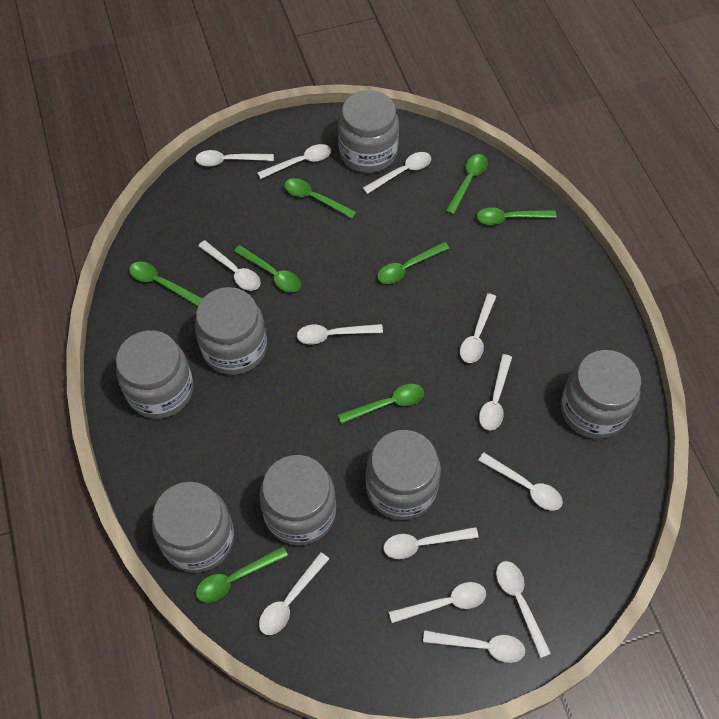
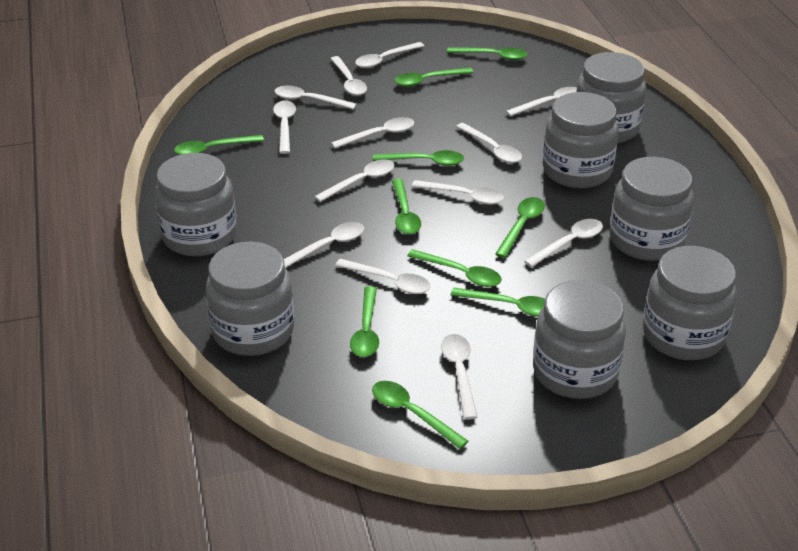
green spoon: 8 -> 10

